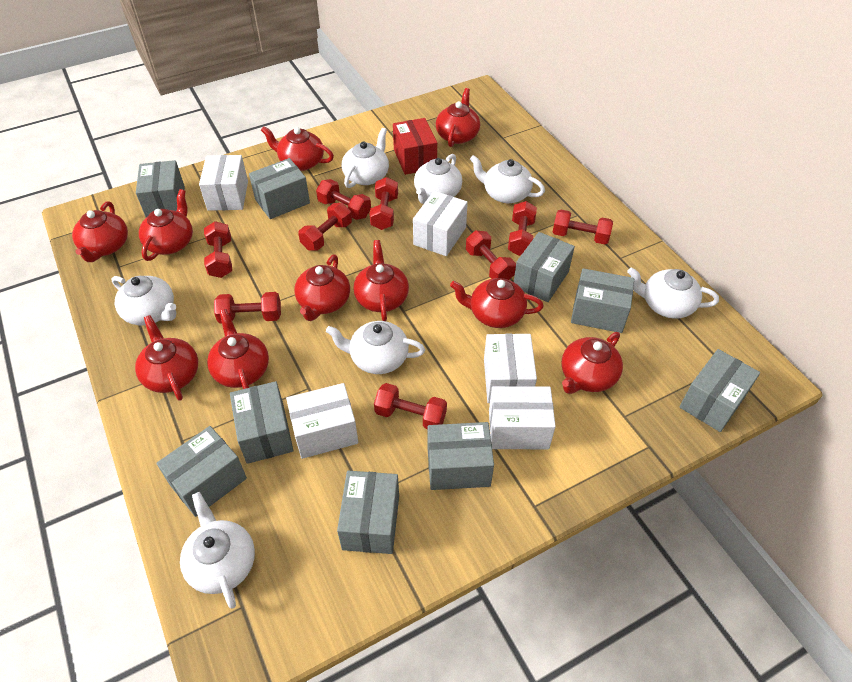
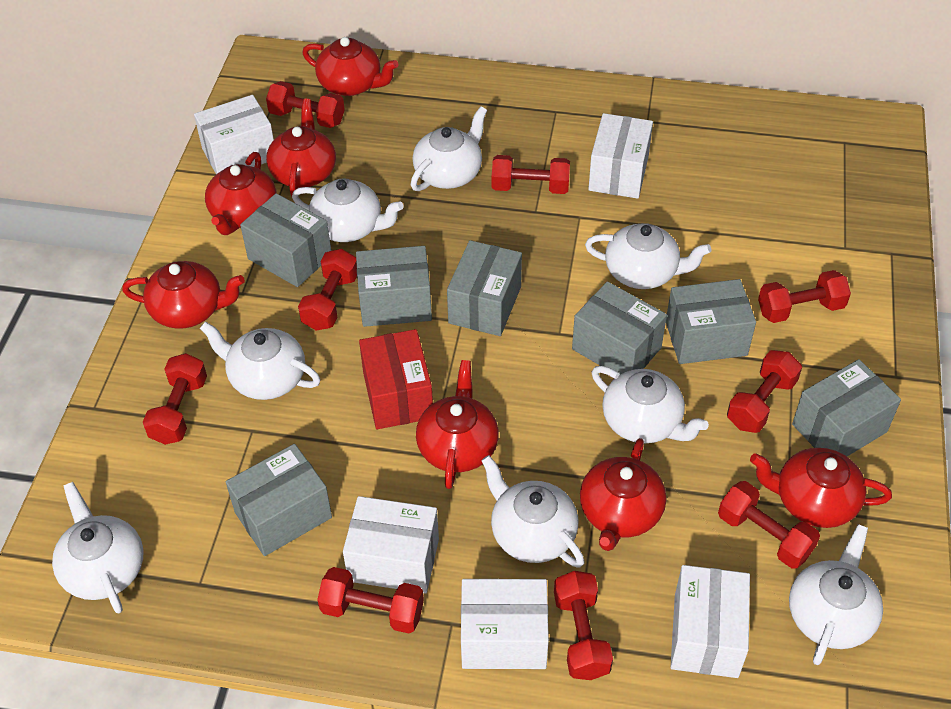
grey box: 9 -> 7
red teapot: 10 -> 7
white teapot: 7 -> 8

